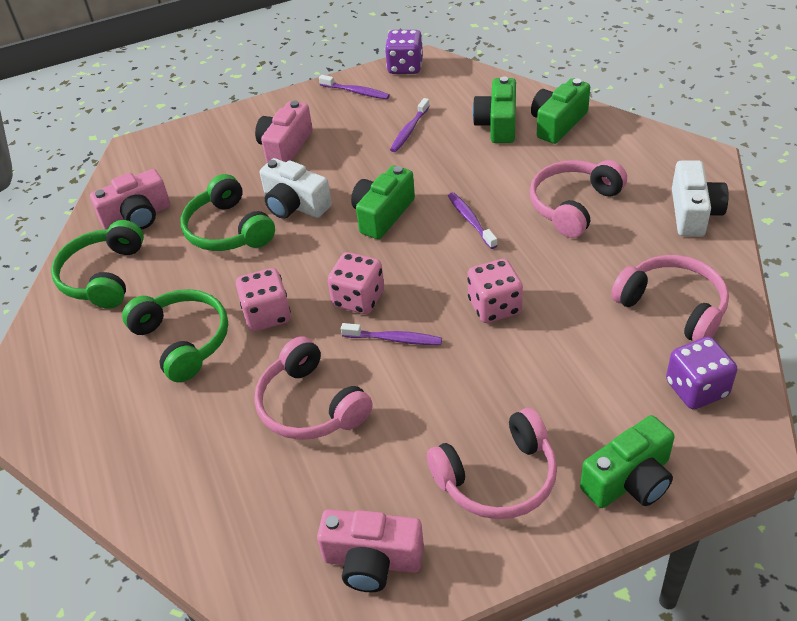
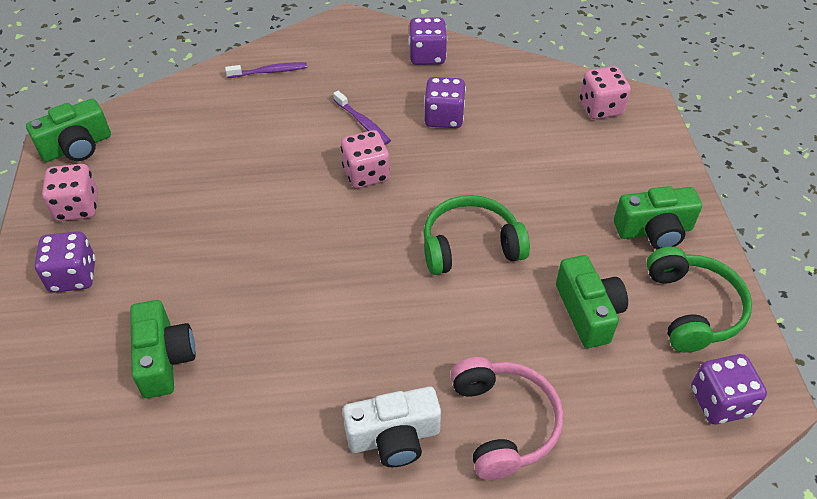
green headphones: 3 -> 2
pink camera: 3 -> 0
pink headphones: 4 -> 1
purple dice: 2 -> 4
purple toothbrush: 4 -> 2
white camera: 2 -> 1

